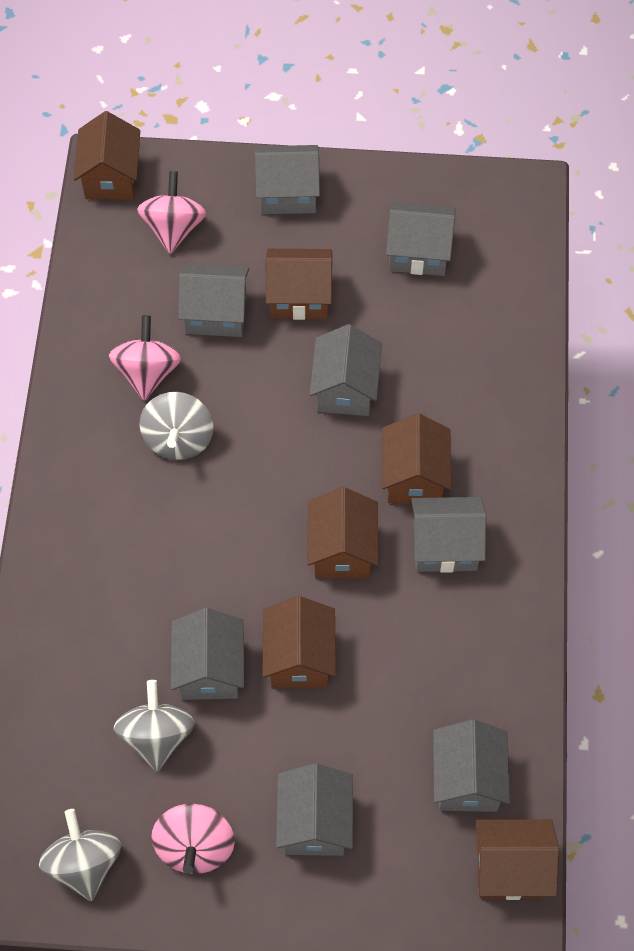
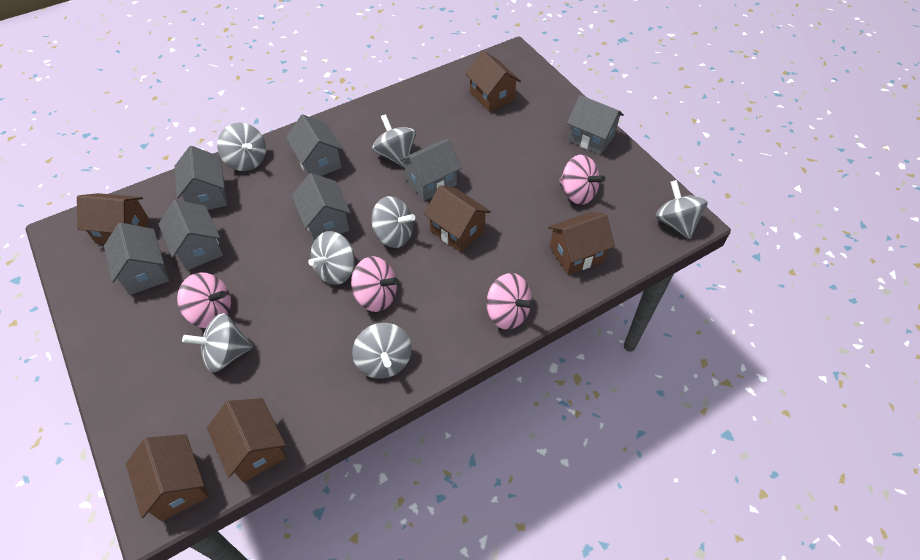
grey house: 8 -> 7
grey spinning top: 3 -> 7
pink spinning top: 3 -> 4

